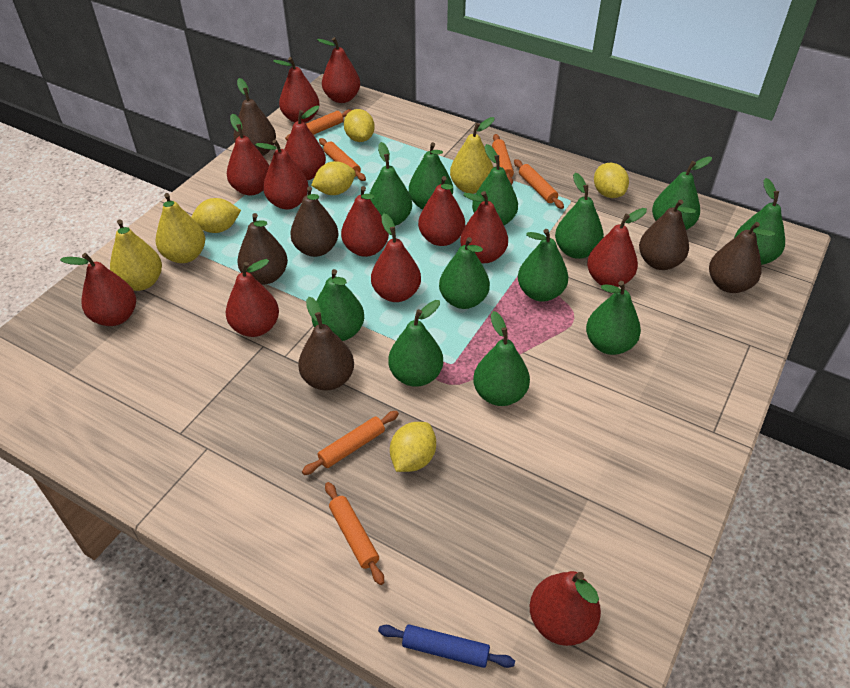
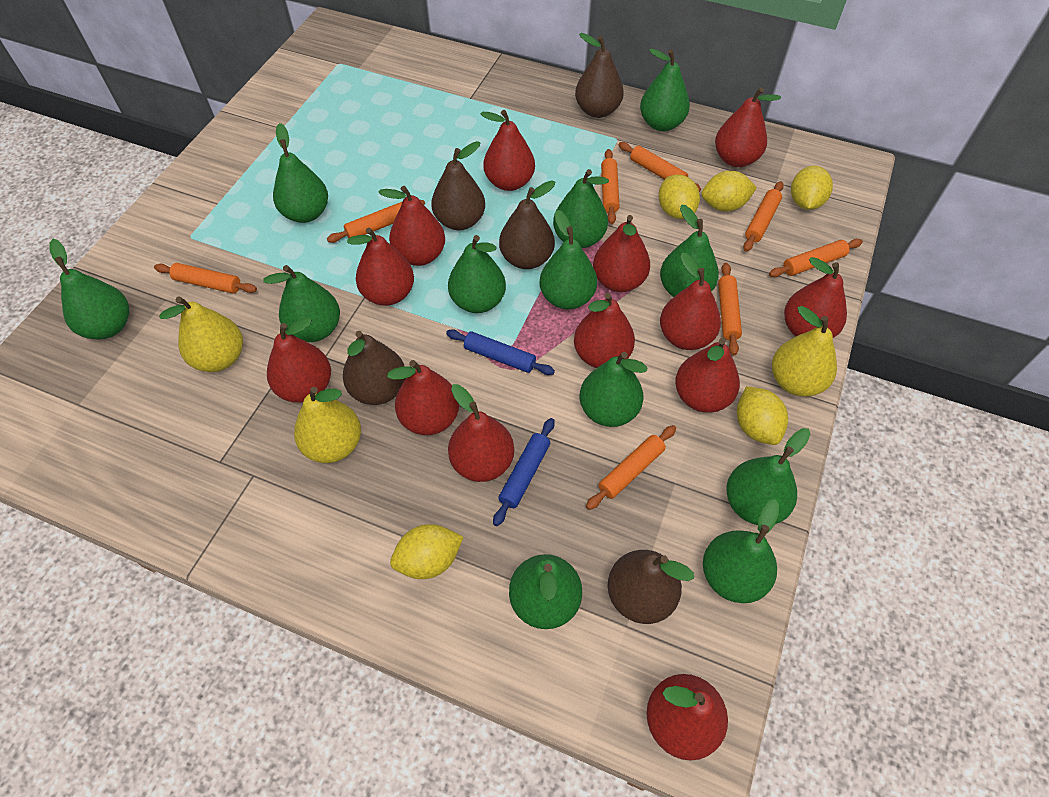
blue rolling pin: 1 -> 2
brown pear: 6 -> 5
orange rolling pin: 6 -> 8

